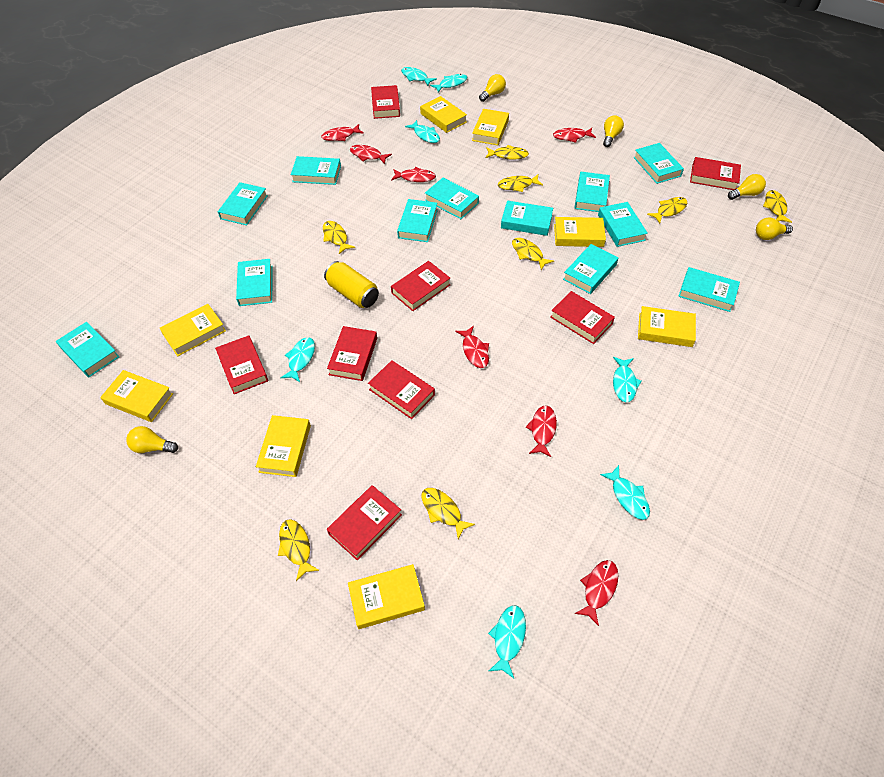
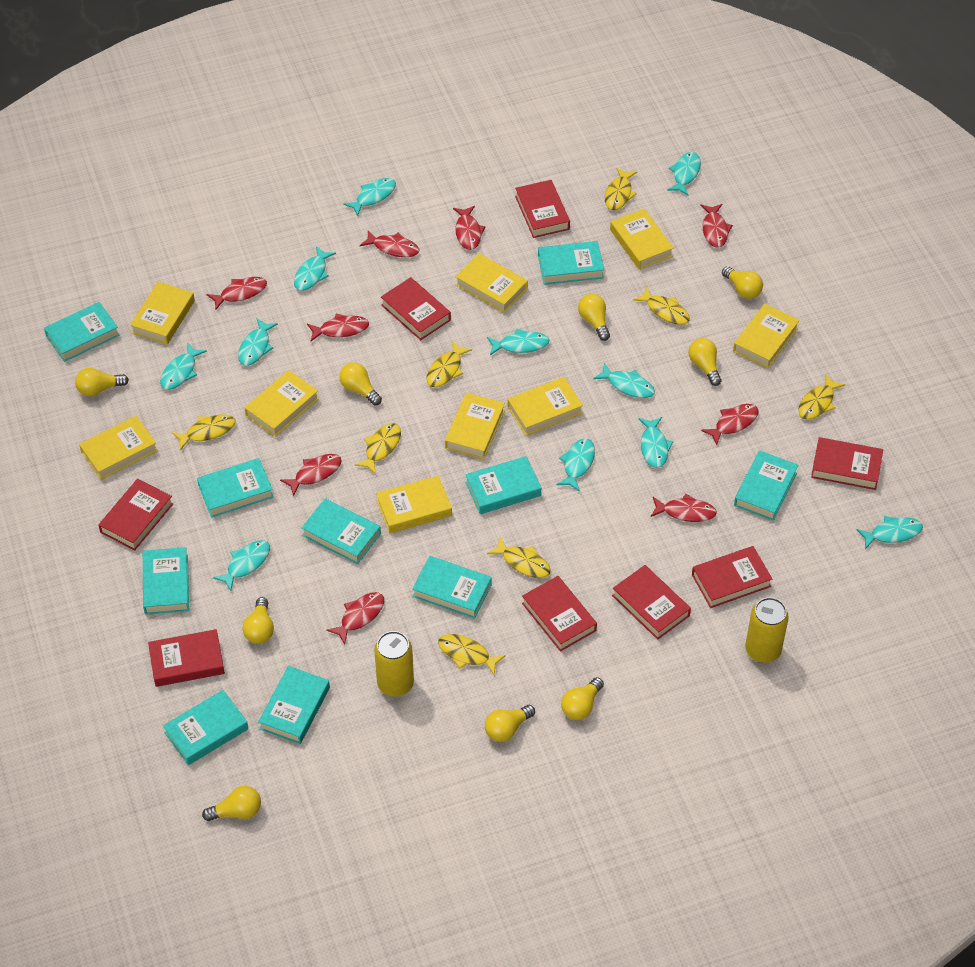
red fish: 7 -> 9
turquoise book: 12 -> 10
turquoise fish: 7 -> 11
yellow book: 8 -> 9
yellow can: 1 -> 2
yellow light bulb: 5 -> 9

